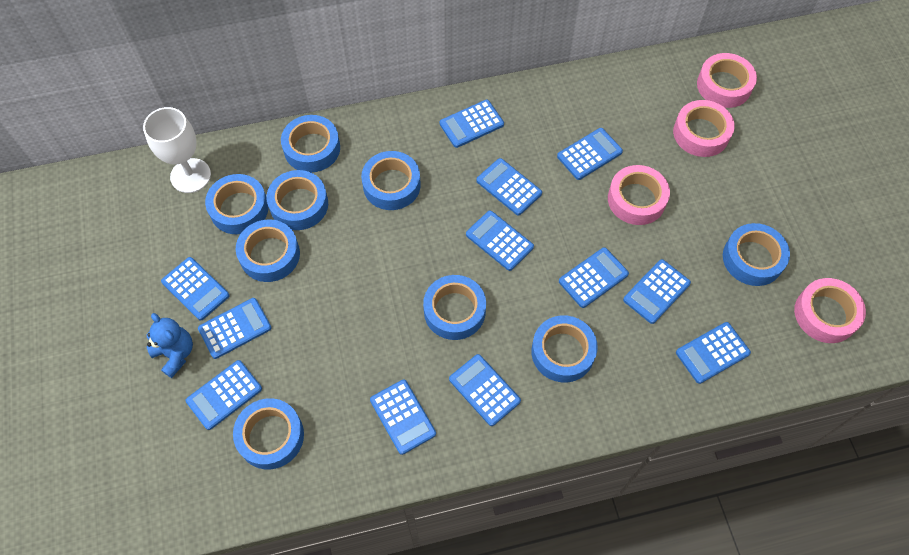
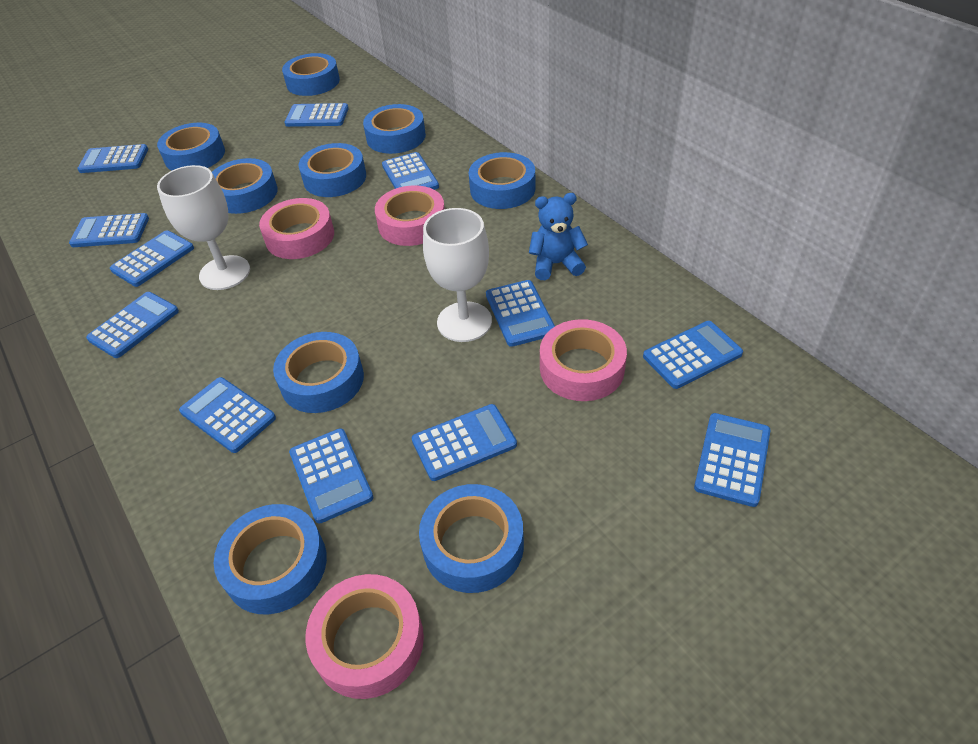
white goblet: 1 -> 2

